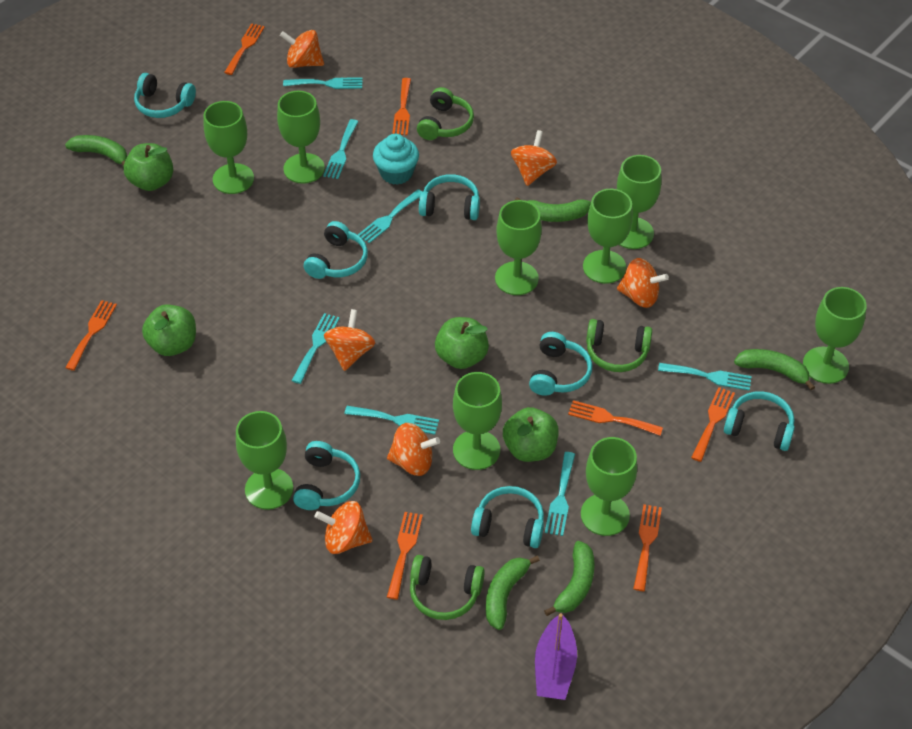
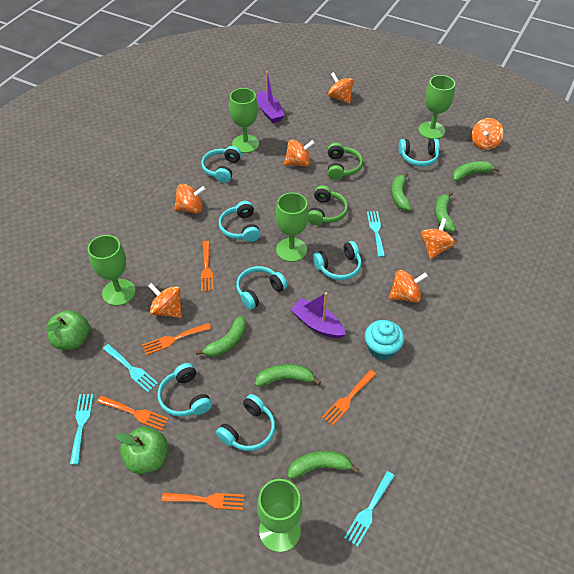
green apple: 4 -> 2
green banana: 5 -> 6
green goblet: 9 -> 5
green headphones: 3 -> 2
orange fork: 7 -> 5
orange spinning top: 6 -> 7
purple boat: 1 -> 2
turquoise fork: 7 -> 4

